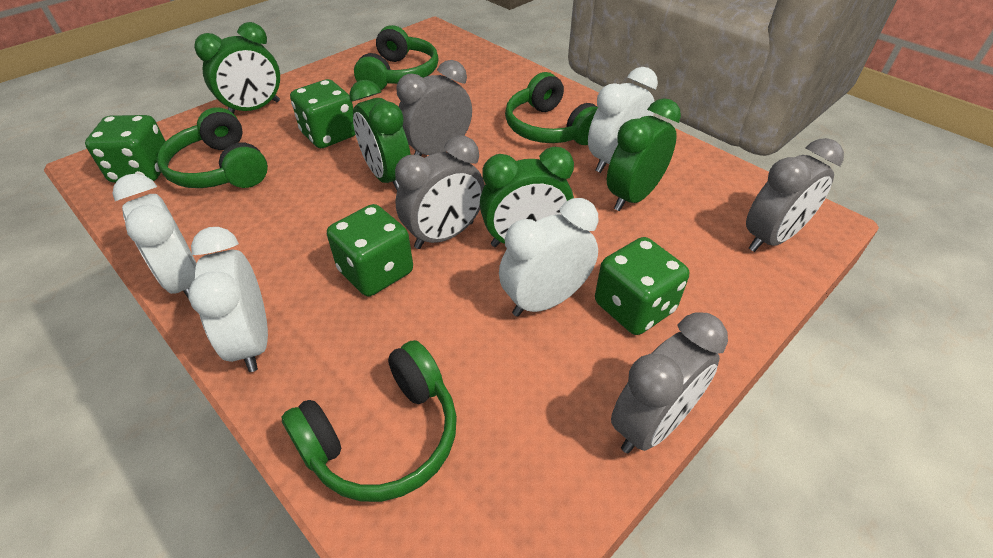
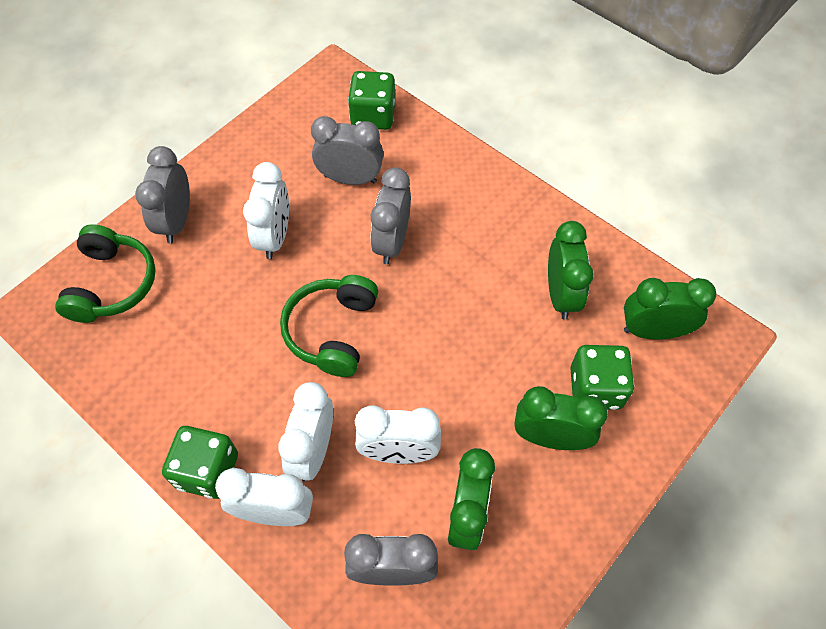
green dice: 4 -> 3
green headphones: 4 -> 2

